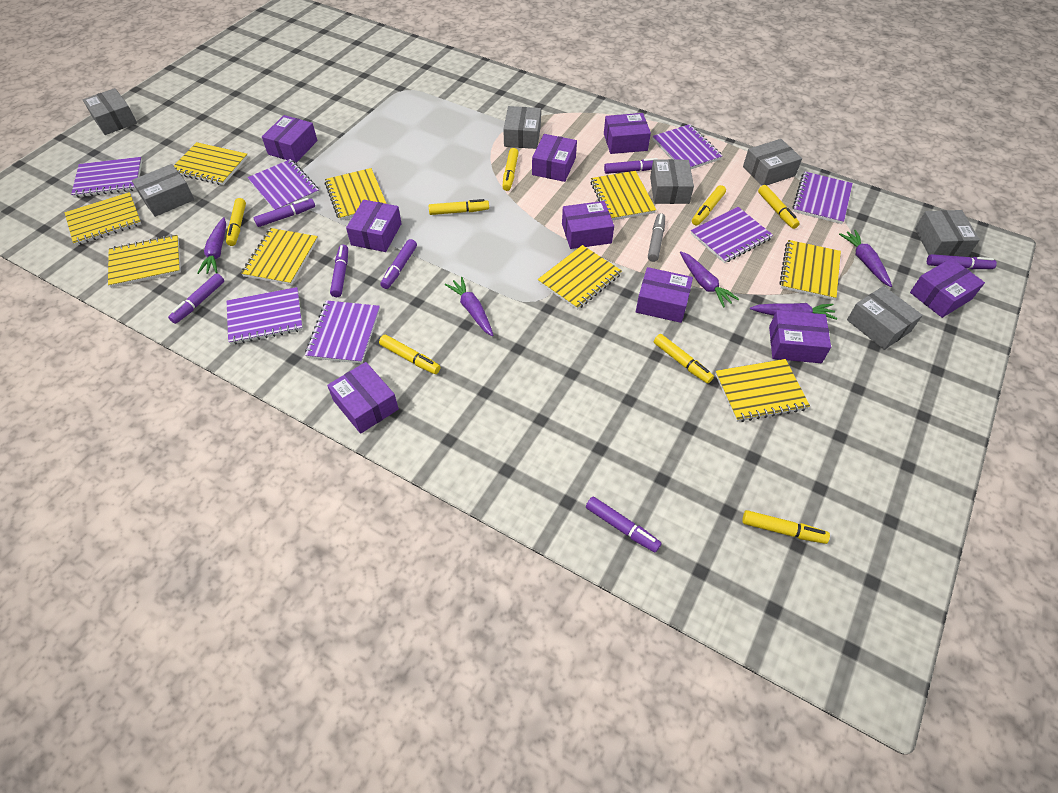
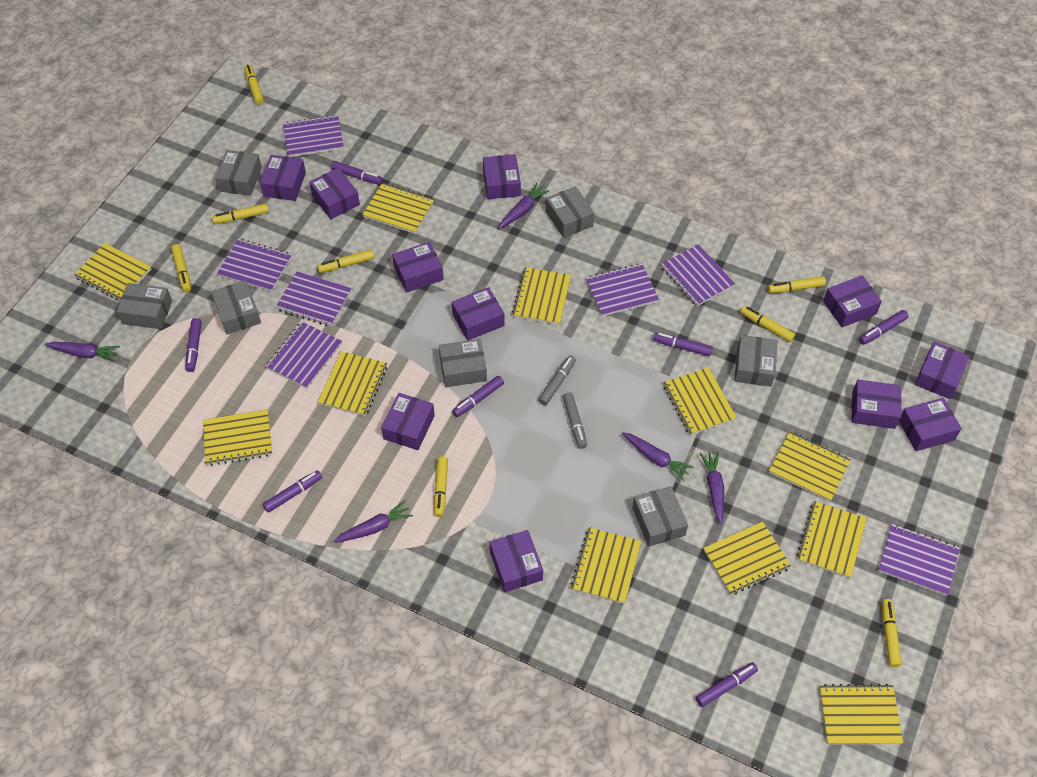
grey marker: 1 -> 2
purple box: 9 -> 11
yellow notebook: 9 -> 11

